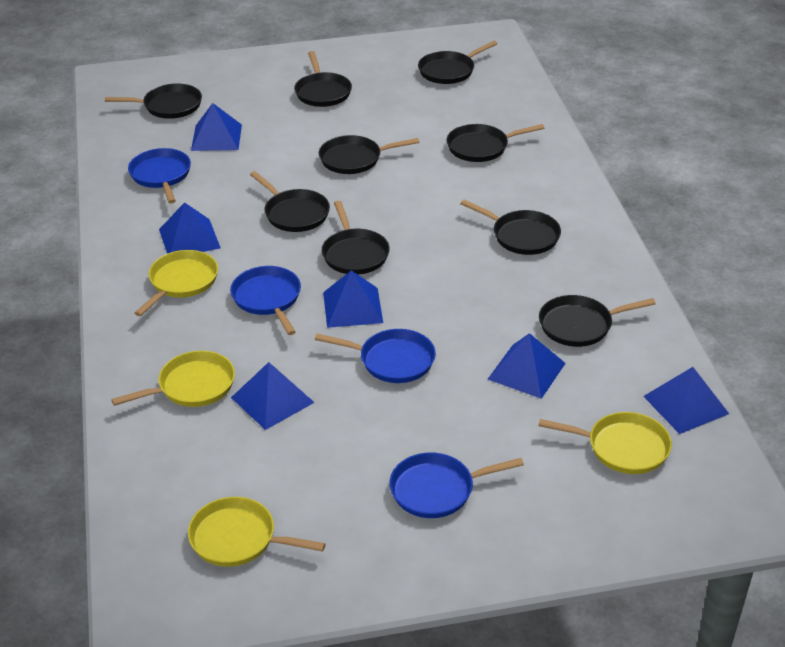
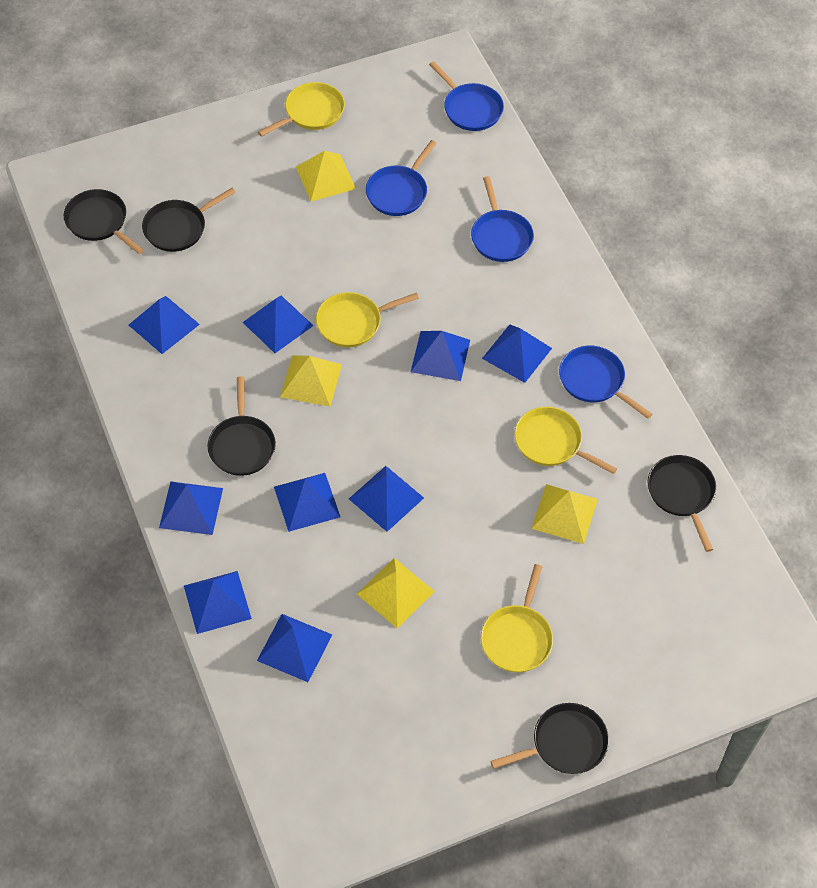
black pan: 9 -> 5
blue pyramid: 6 -> 9
yellow pyramid: 0 -> 4

